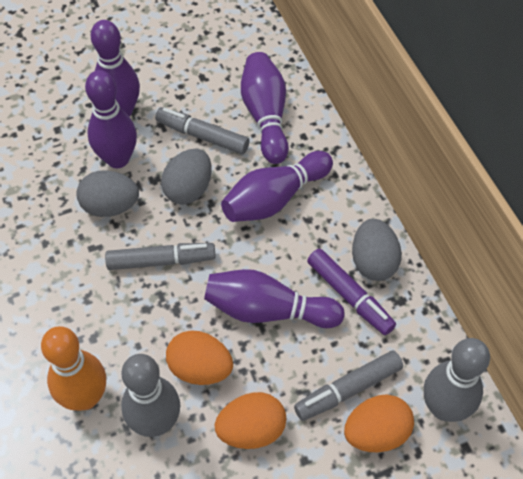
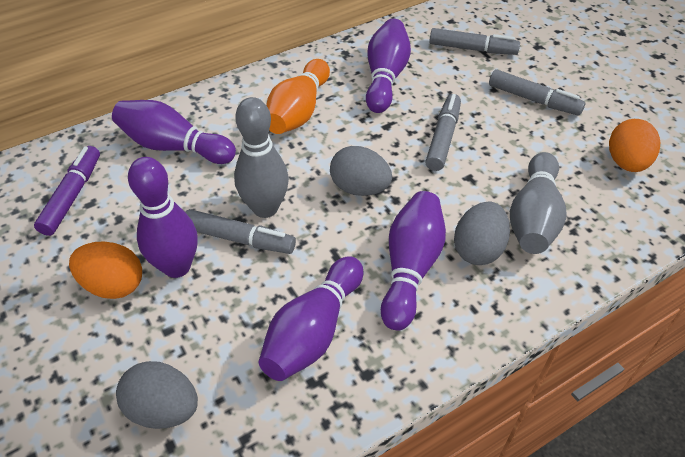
grey marker: 3 -> 4
orange egg: 3 -> 2

